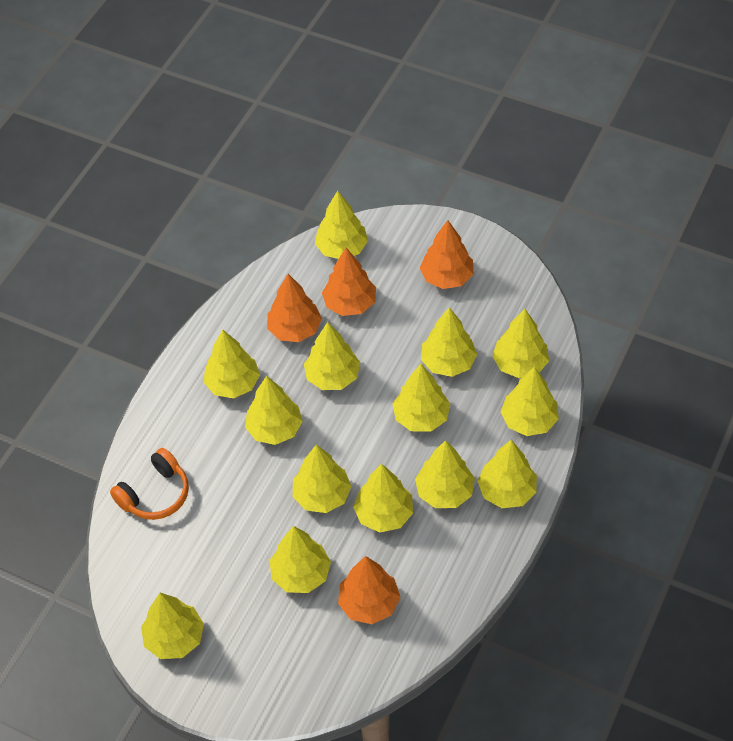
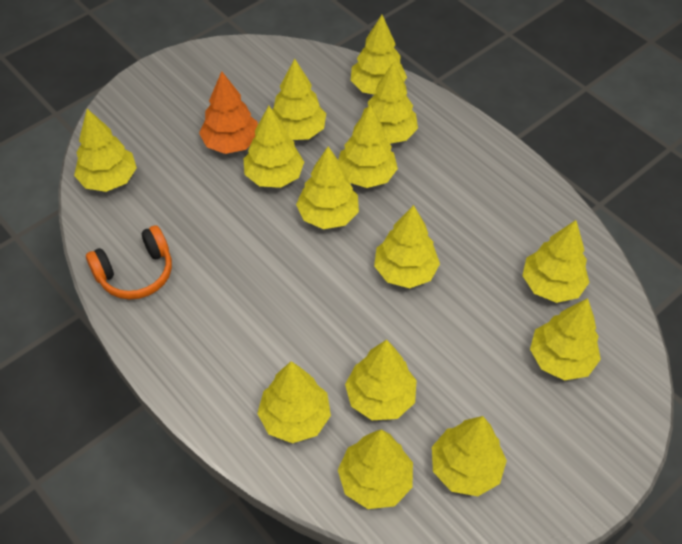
orange tree: 4 -> 1

